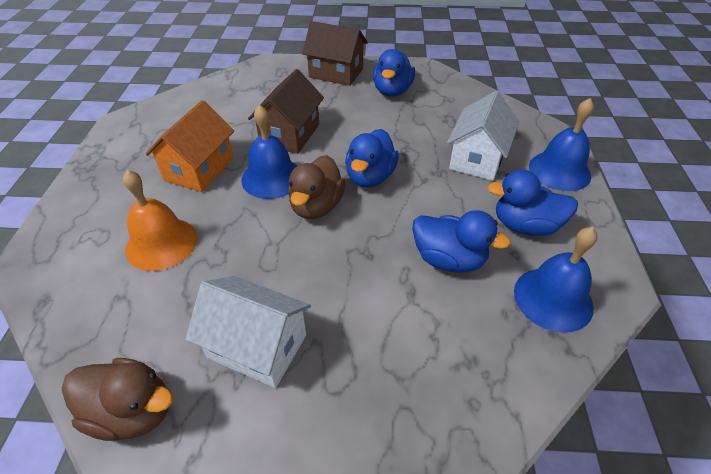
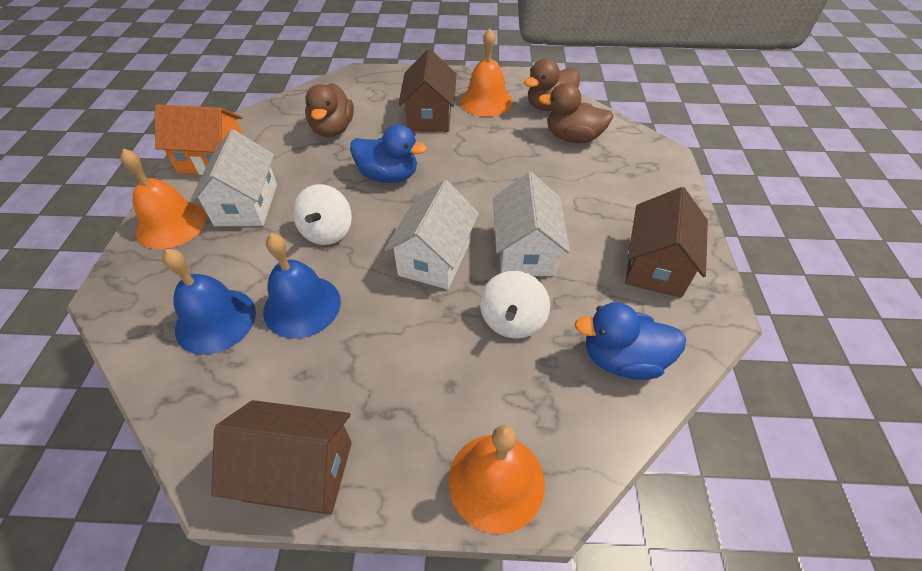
blue bell: 3 -> 2
blue duck: 4 -> 2
brown duck: 2 -> 3
brown house: 2 -> 3
orange bell: 1 -> 3
white house: 2 -> 3
white spinning top: 0 -> 2

